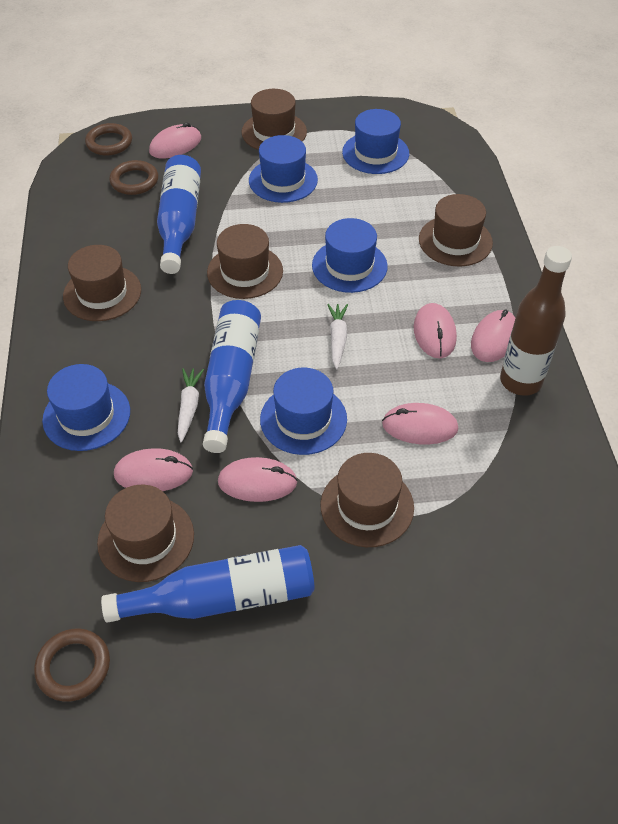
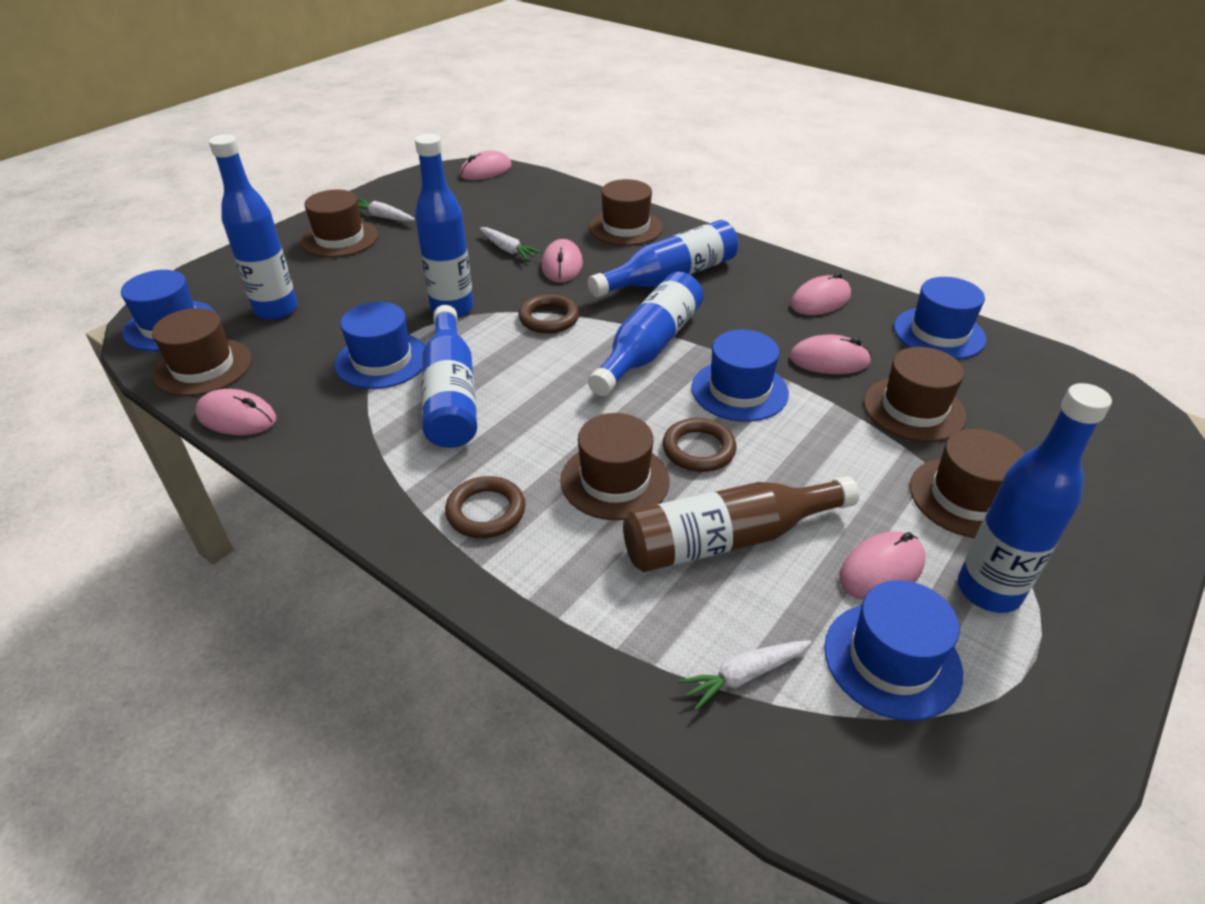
blue bottle: 3 -> 6
white carrot: 2 -> 3

